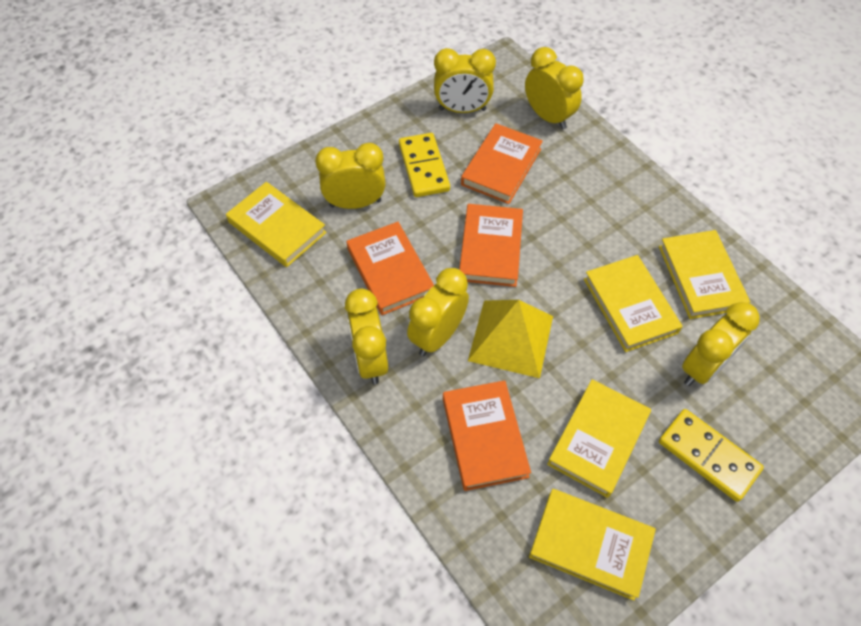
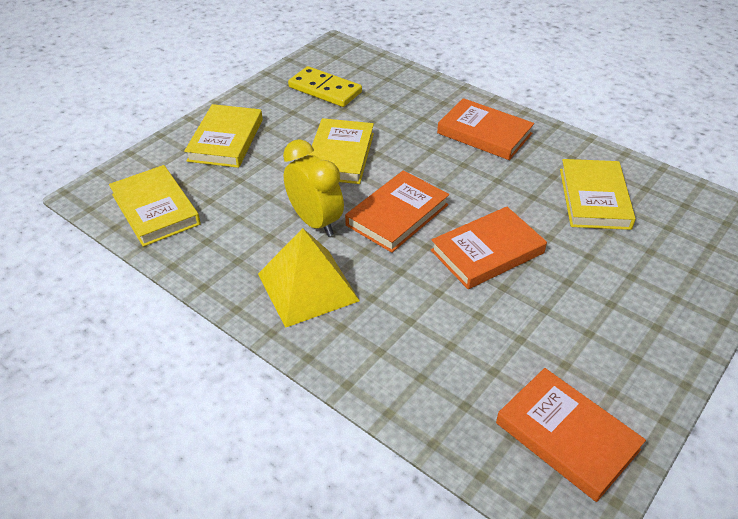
yellow book: 5 -> 4
yellow clock: 6 -> 1
yellow domino: 2 -> 1

